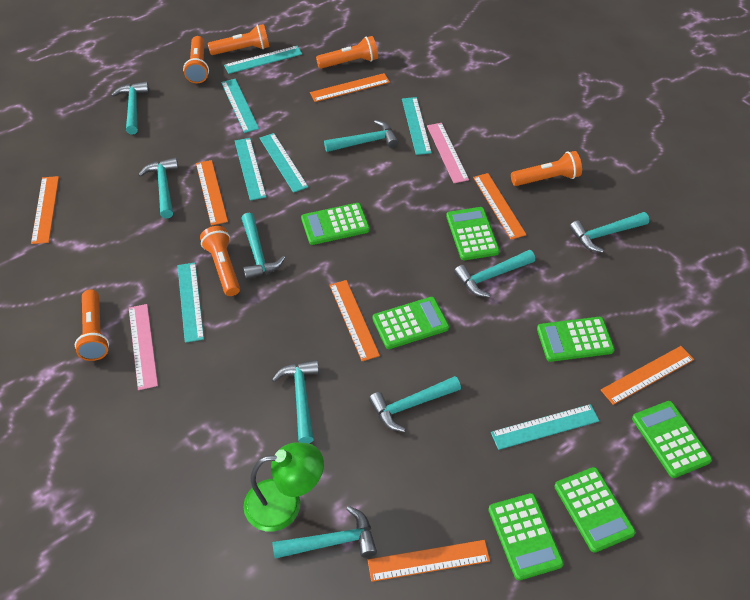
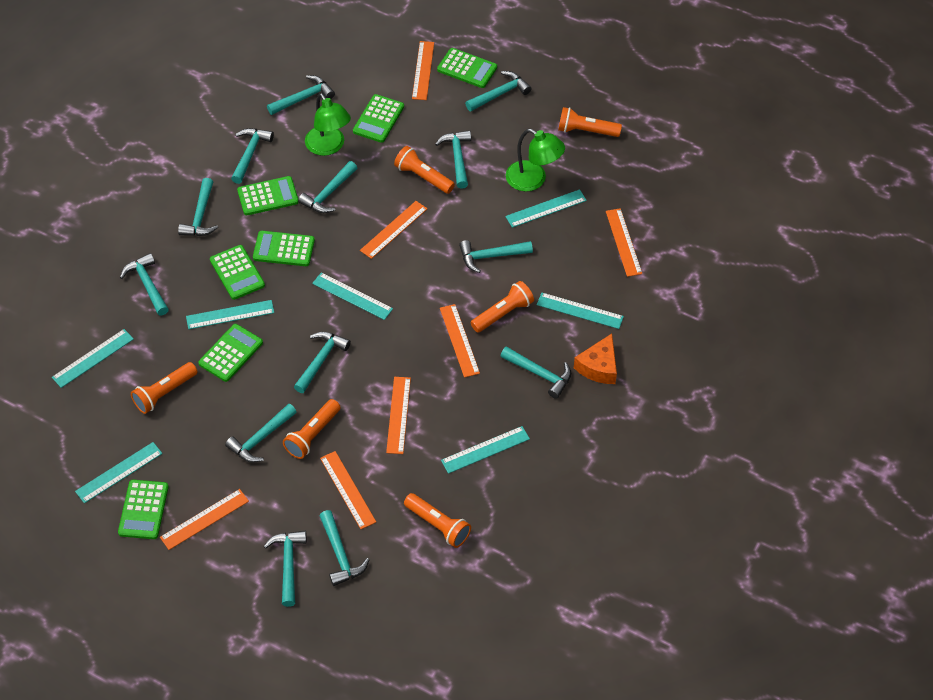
green lamp: 1 -> 2
orange cheese: 0 -> 1
pink ruler: 2 -> 0
turquoise hammer: 9 -> 13

